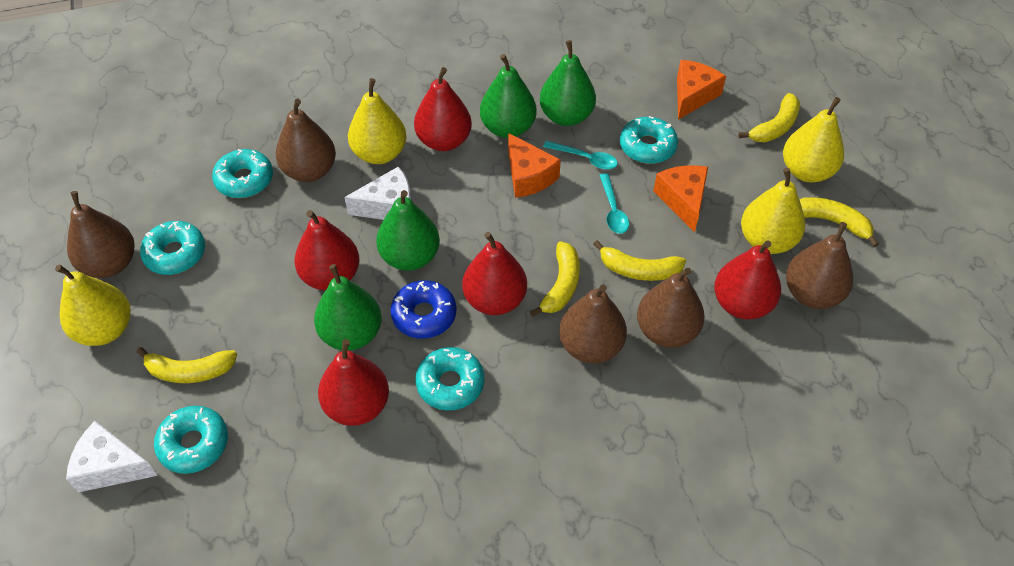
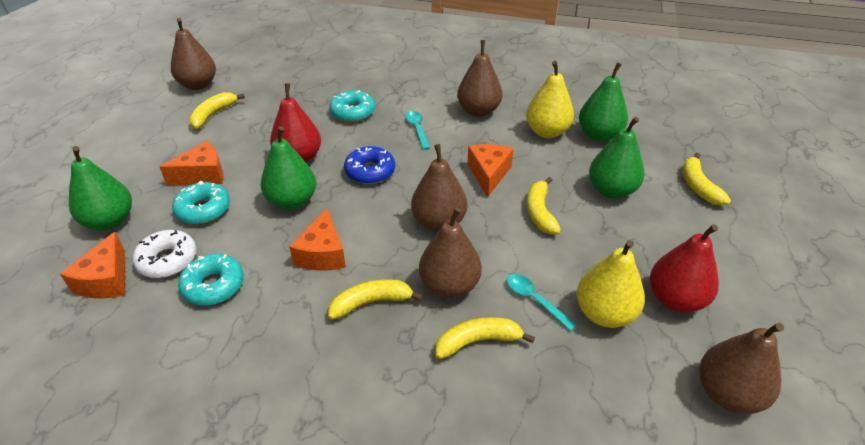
orange cheese: 3 -> 4
red pear: 5 -> 2
turquoise donut: 5 -> 3
white cheese: 2 -> 0
white donut: 0 -> 1
yellow pear: 4 -> 2

